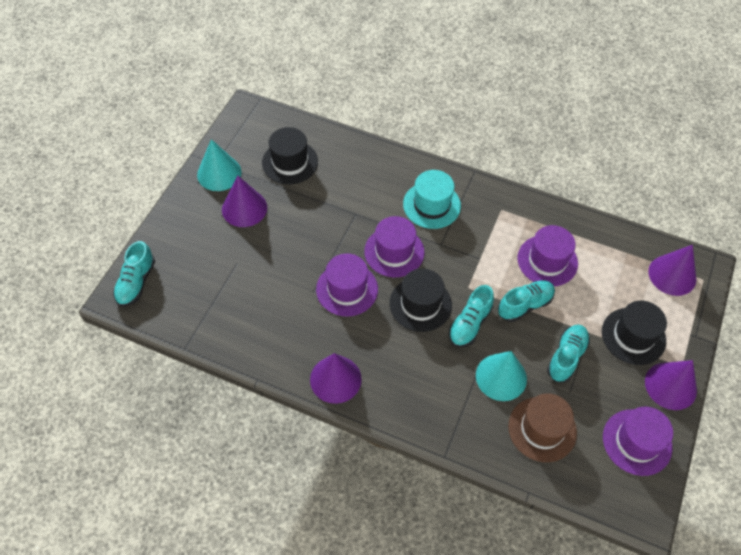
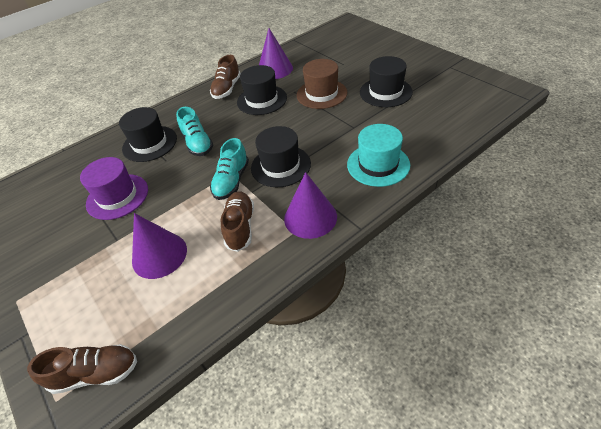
black hat: 3 -> 4
brown shoe: 0 -> 3
purple cone: 4 -> 3
purple hat: 4 -> 1
turquoise cone: 2 -> 0
turquoise shoe: 4 -> 2

